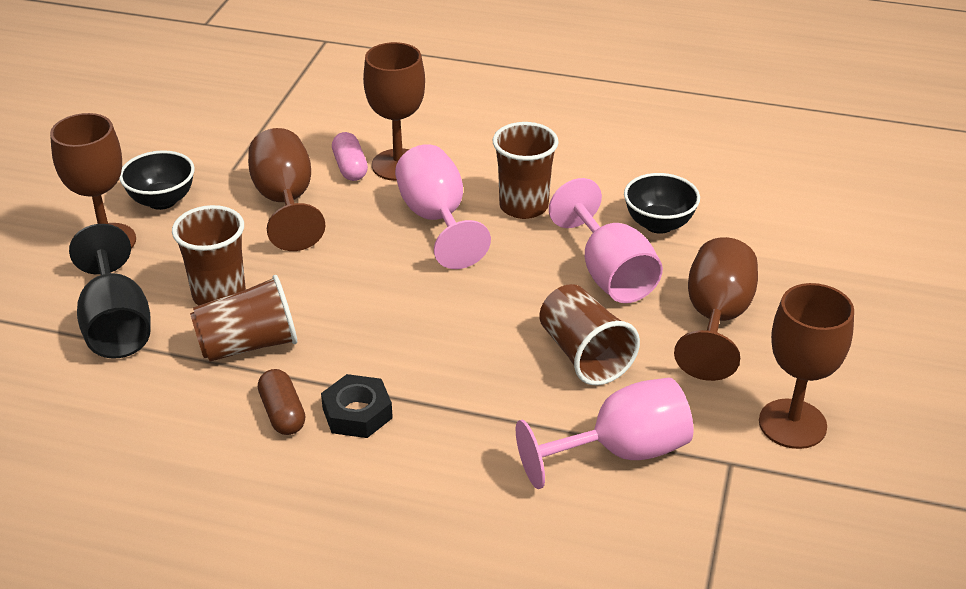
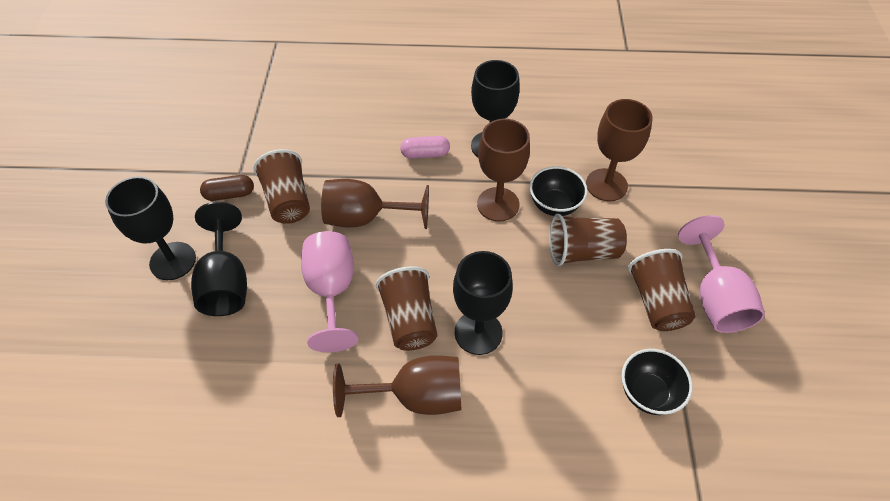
black goblet: 1 -> 4
black nut: 1 -> 0
brown goblet: 5 -> 4
pink goblet: 3 -> 2

